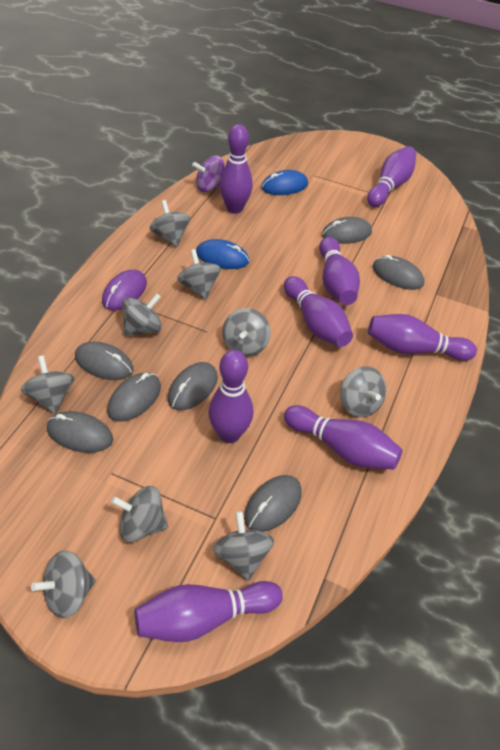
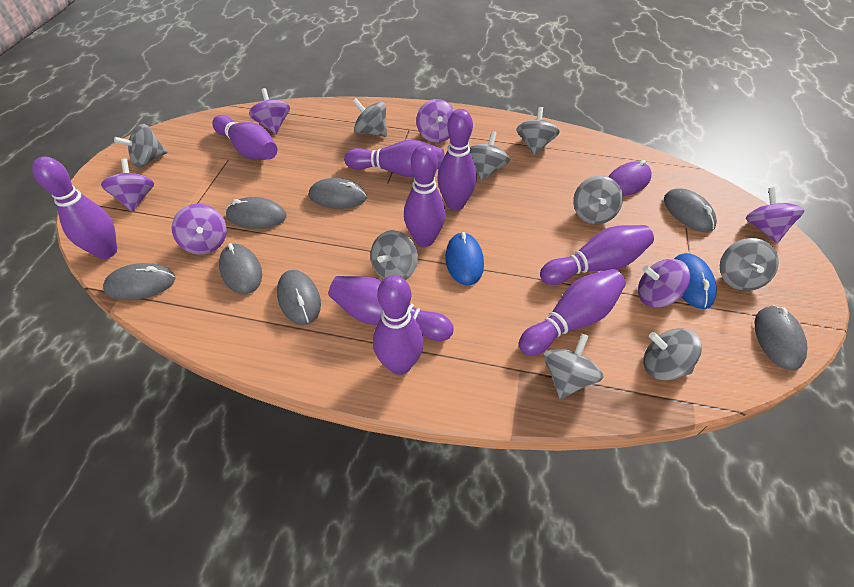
purple bowling pin: 8 -> 9
purple spinning top: 1 -> 6

